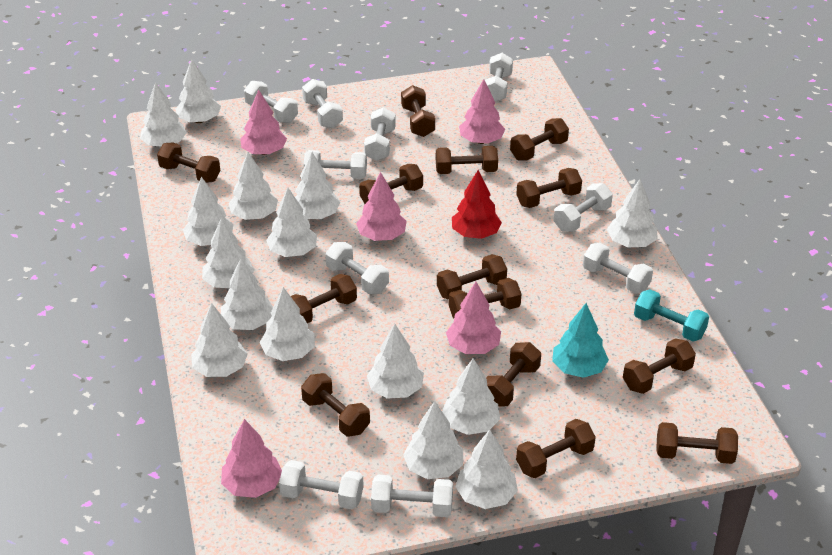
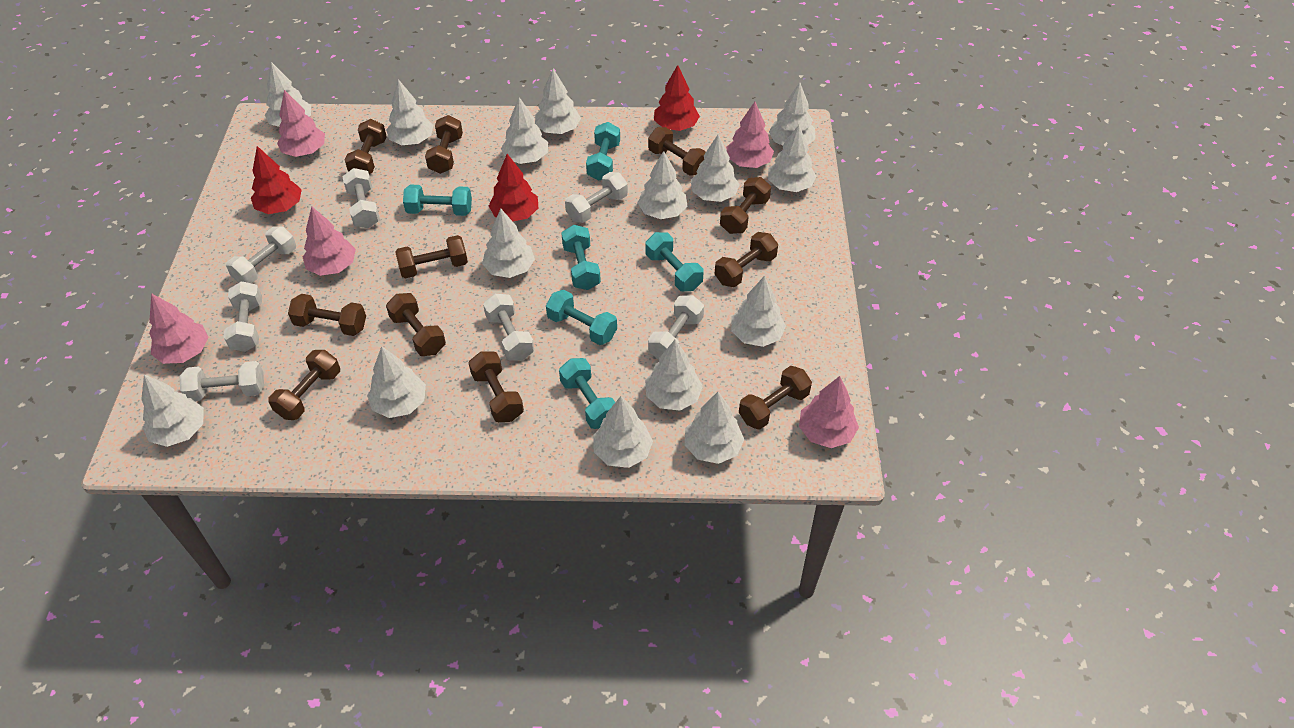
brown dumbbell: 14 -> 11
red tree: 1 -> 3
turquoise dumbbell: 1 -> 6
turquoise tree: 1 -> 0
white dumbbell: 10 -> 7

